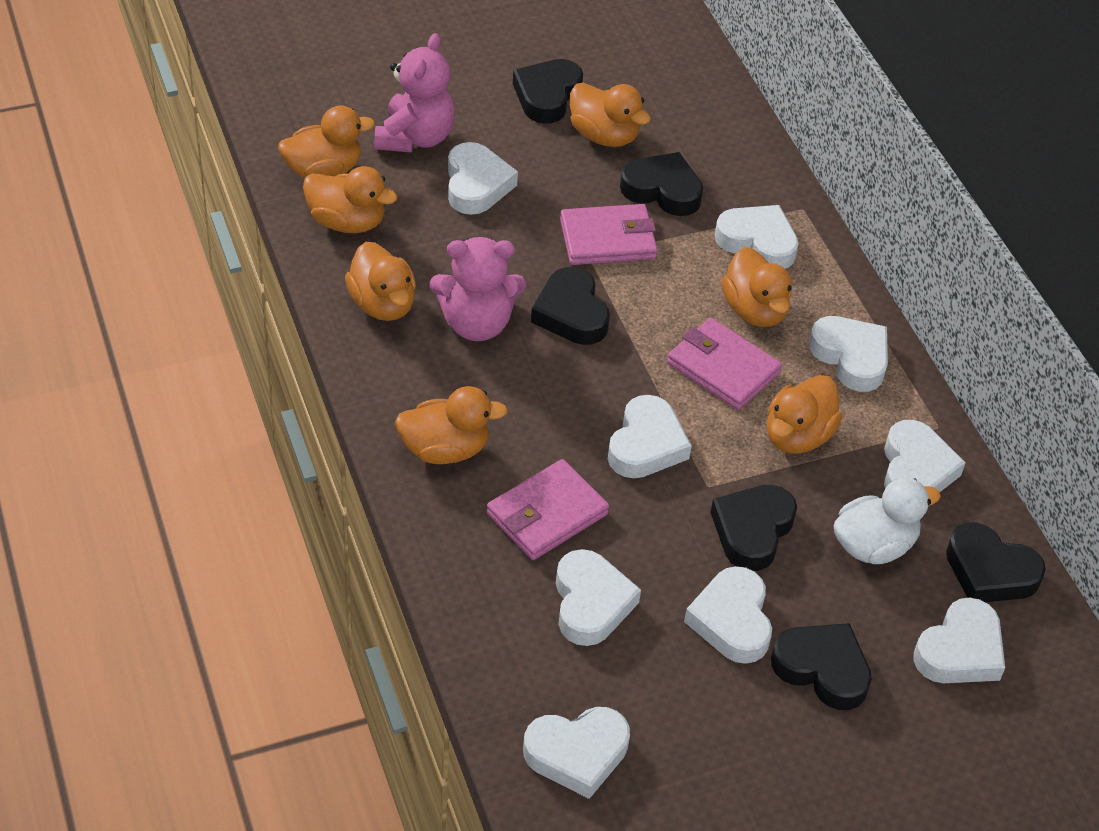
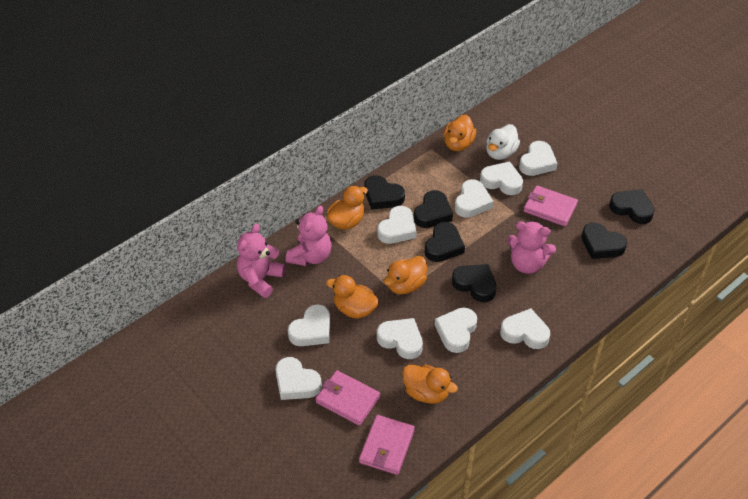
orange duck: 7 -> 5
pink teddy bear: 2 -> 3

